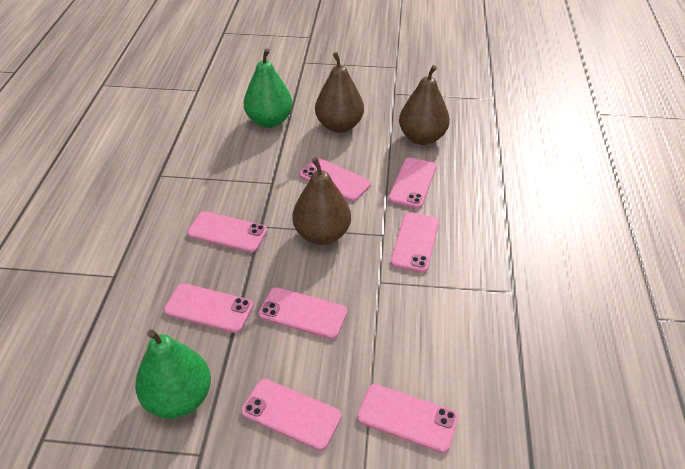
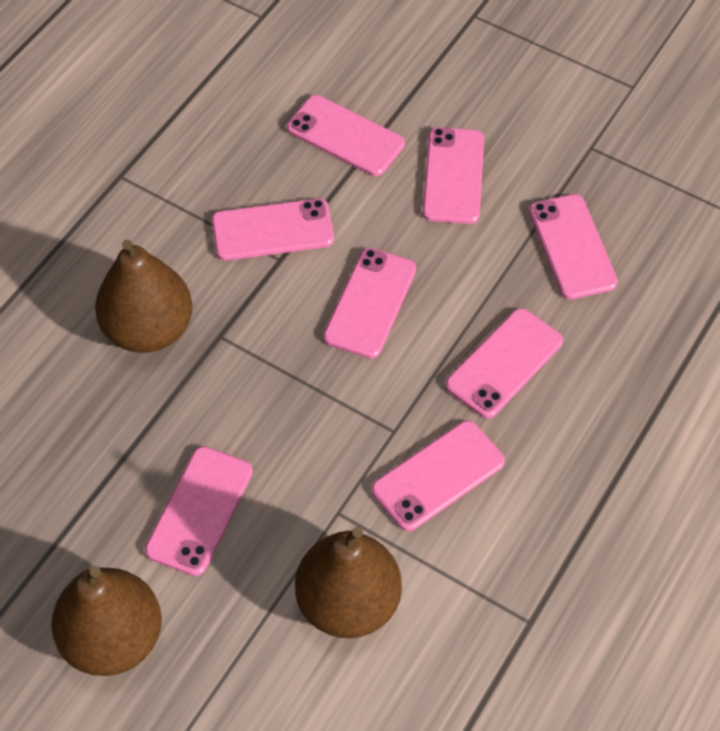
green pear: 2 -> 0

